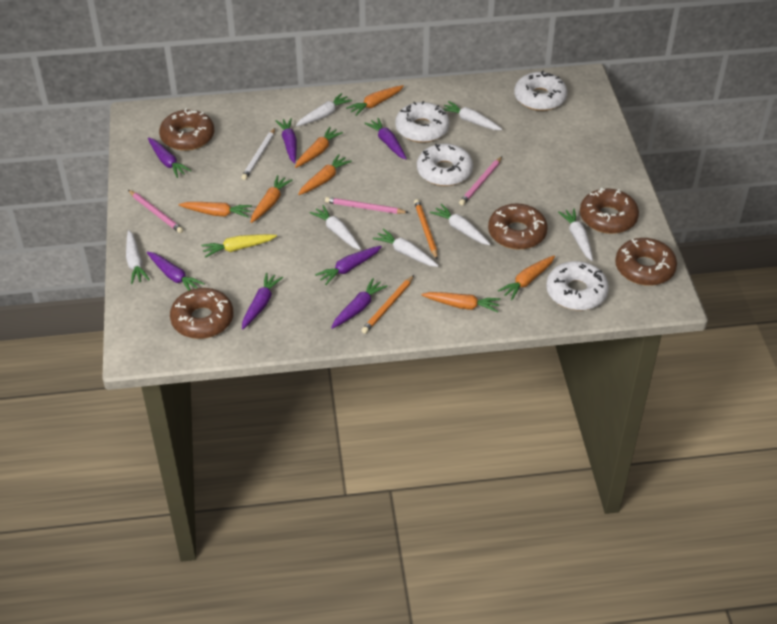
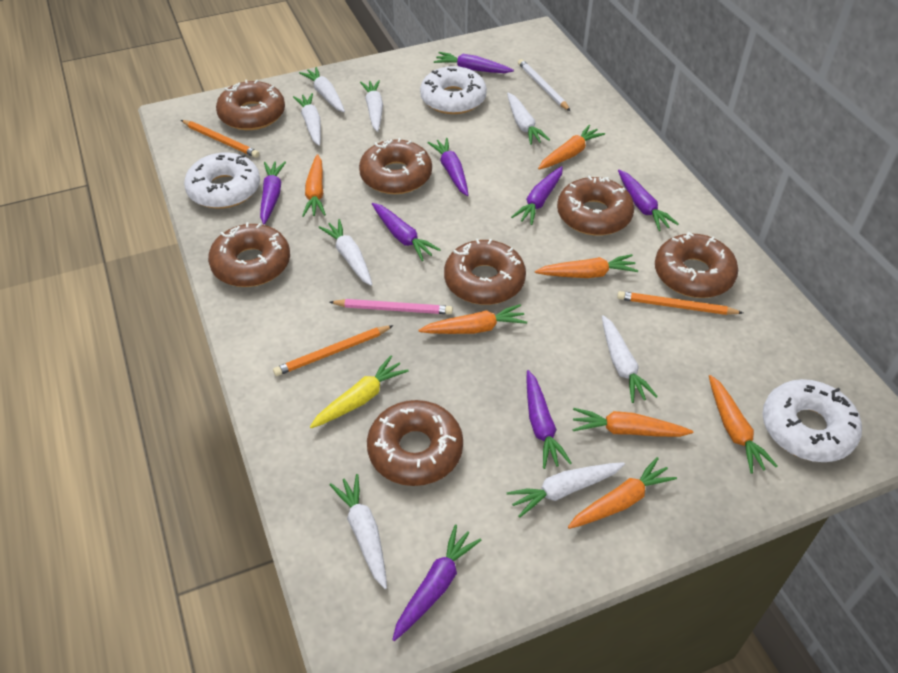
brown donut: 5 -> 7
orange pencil: 2 -> 3
pink pencil: 3 -> 1
purple carrot: 7 -> 8
white carrot: 7 -> 8
white donut: 4 -> 3

